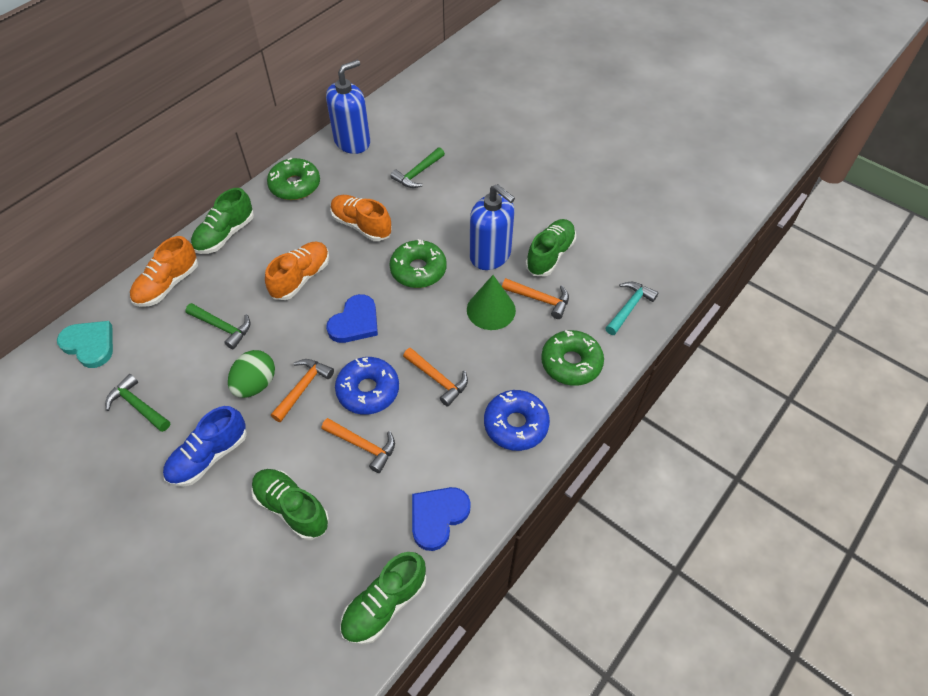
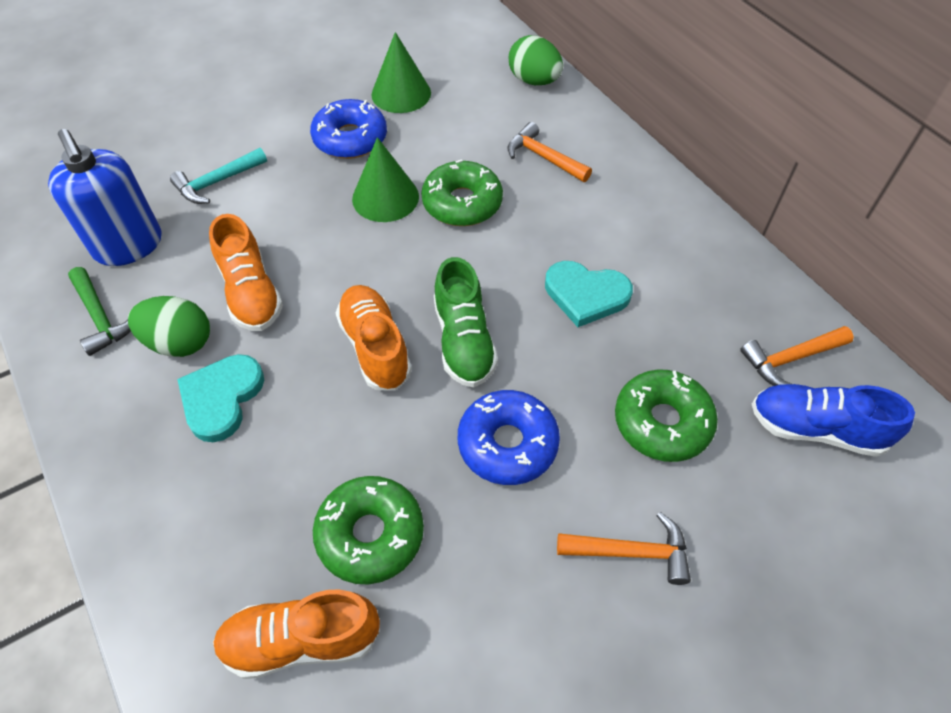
blue heart: 2 -> 0
blue soap dispenser: 2 -> 1
green cone: 1 -> 2
green egg: 1 -> 2
green hammer: 3 -> 1
green shoe: 4 -> 1
orange hammer: 4 -> 3
turquoise heart: 1 -> 2

